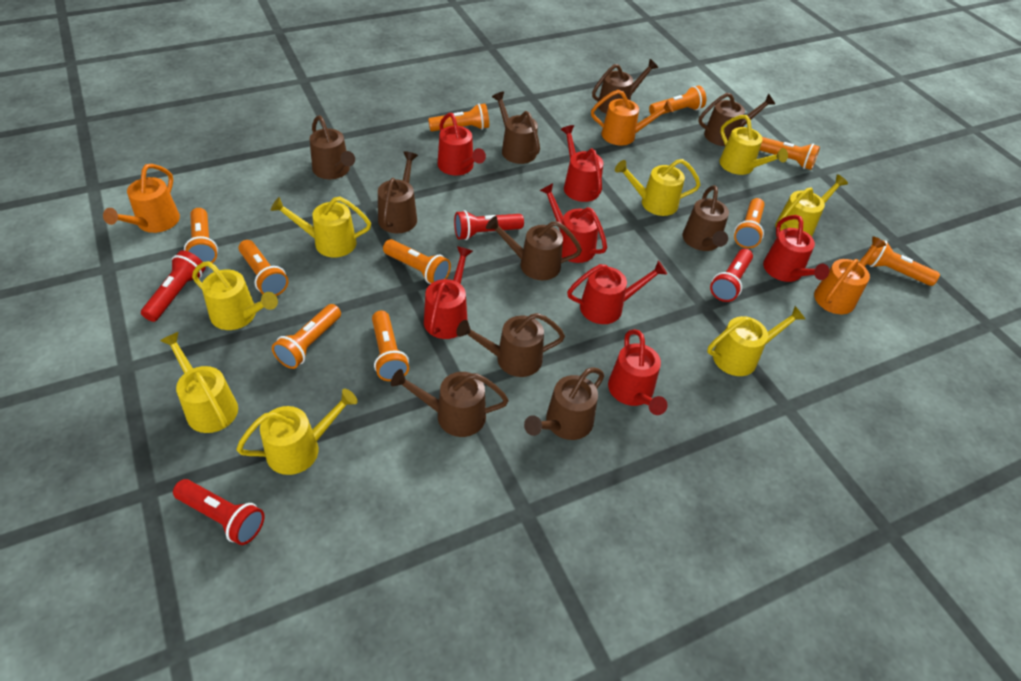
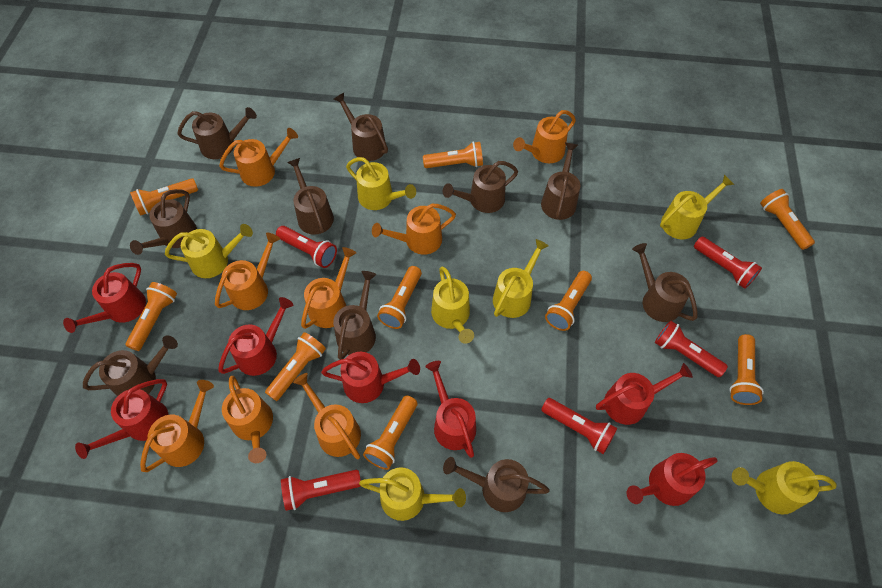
orange flashlight: 10 -> 9
orange watering can: 3 -> 8
red flashlight: 4 -> 5
yellow watering can: 8 -> 7

